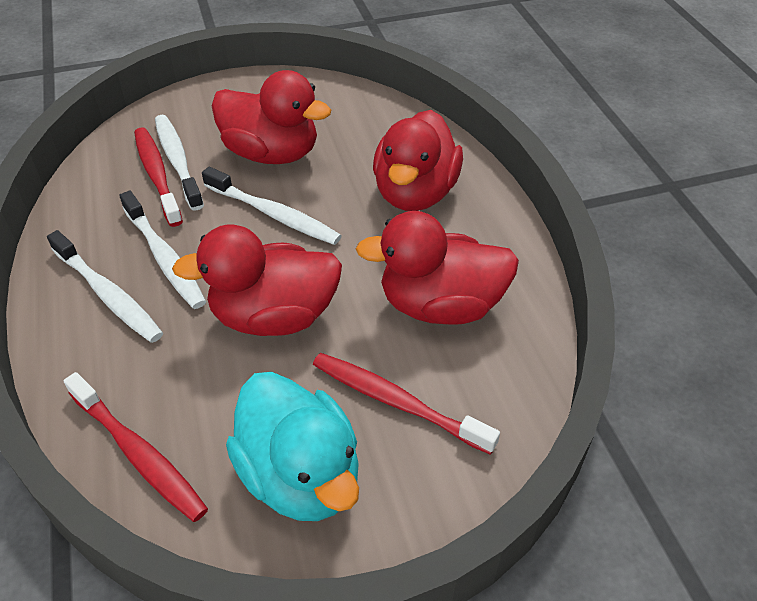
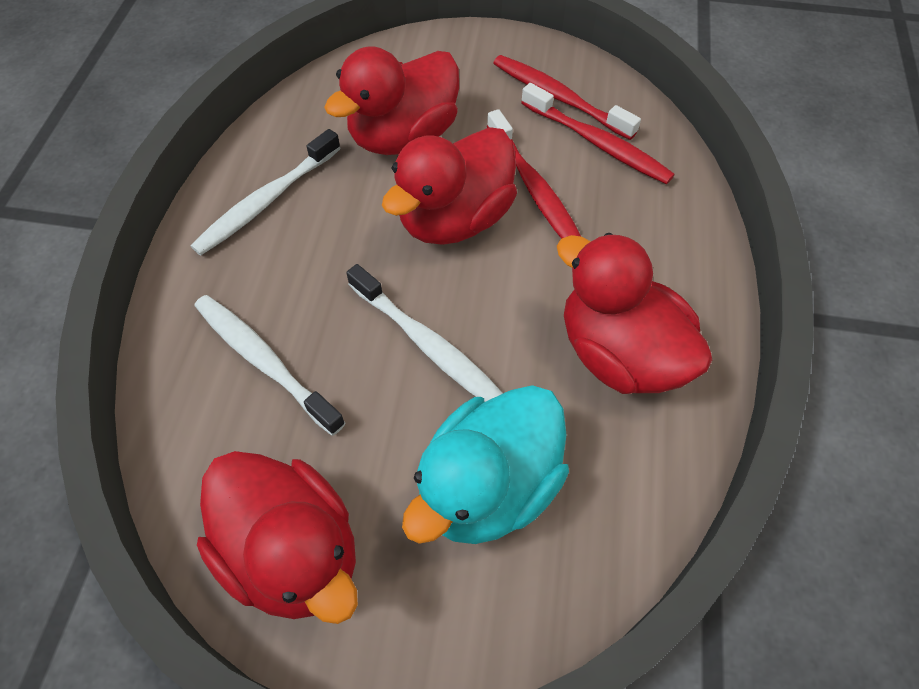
white toothbrush: 4 -> 3

